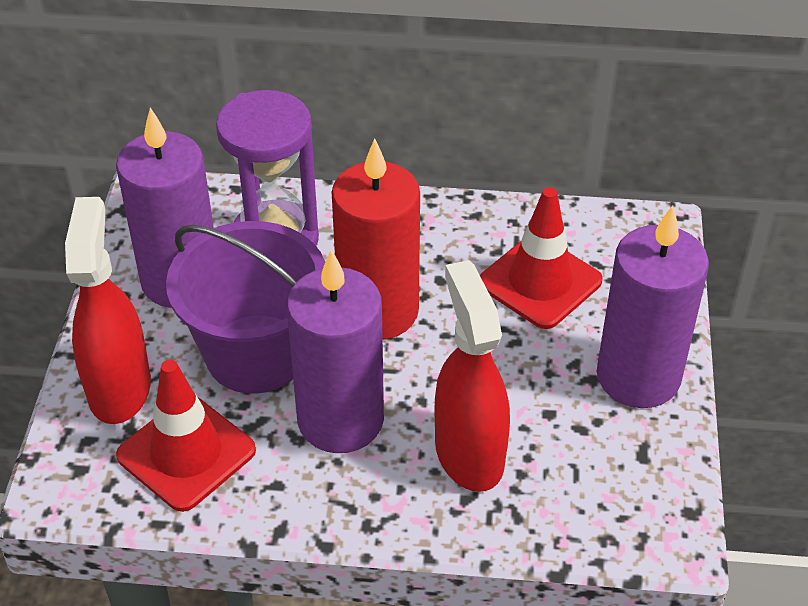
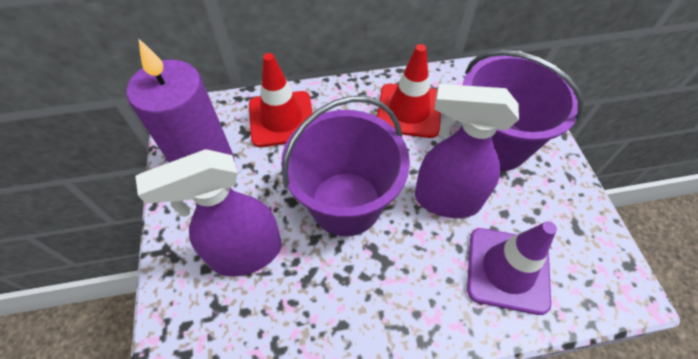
purple bucket: 1 -> 2
purple candle: 3 -> 1
purple hourglass: 1 -> 0
purple spray bottle: 0 -> 2
purple traffic cone: 0 -> 1
red candle: 1 -> 0
red spray bottle: 2 -> 0

